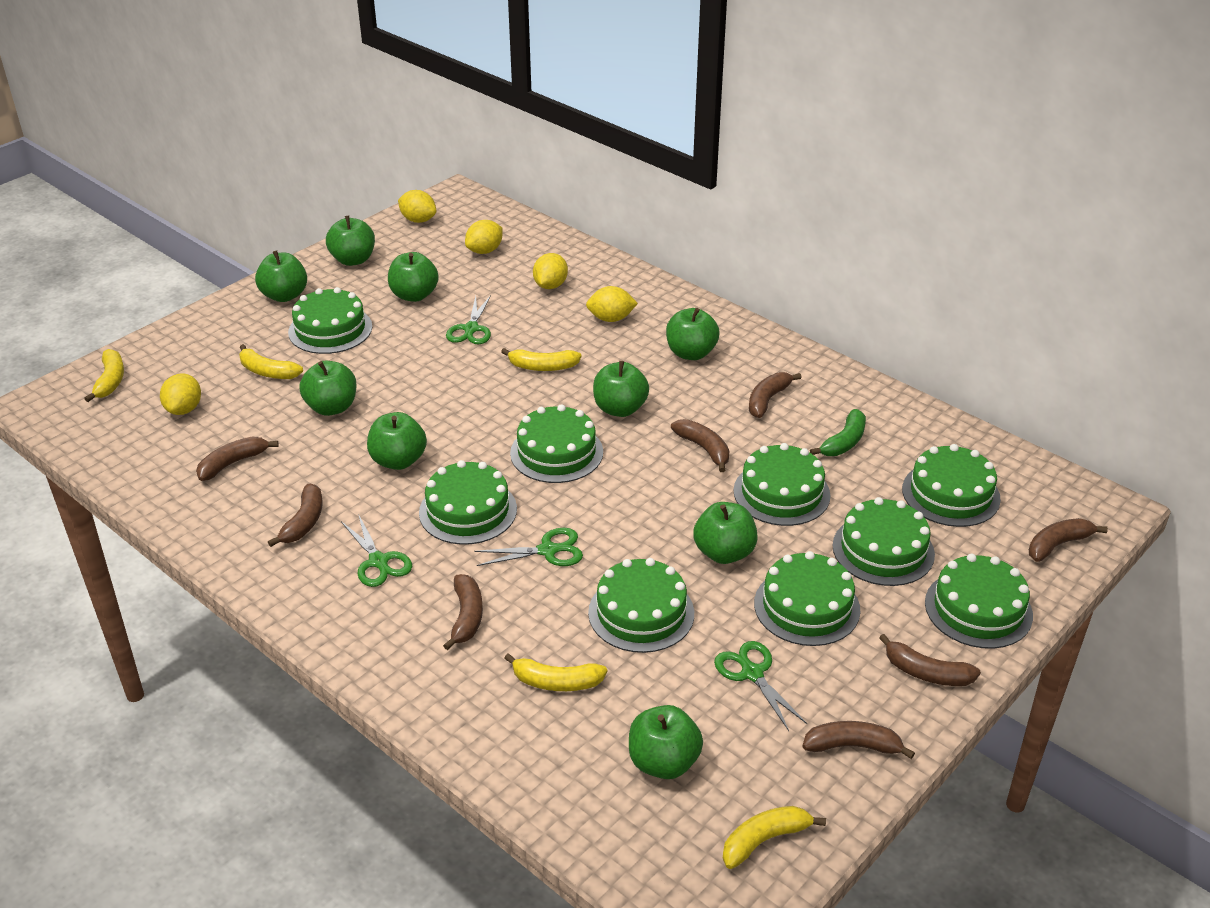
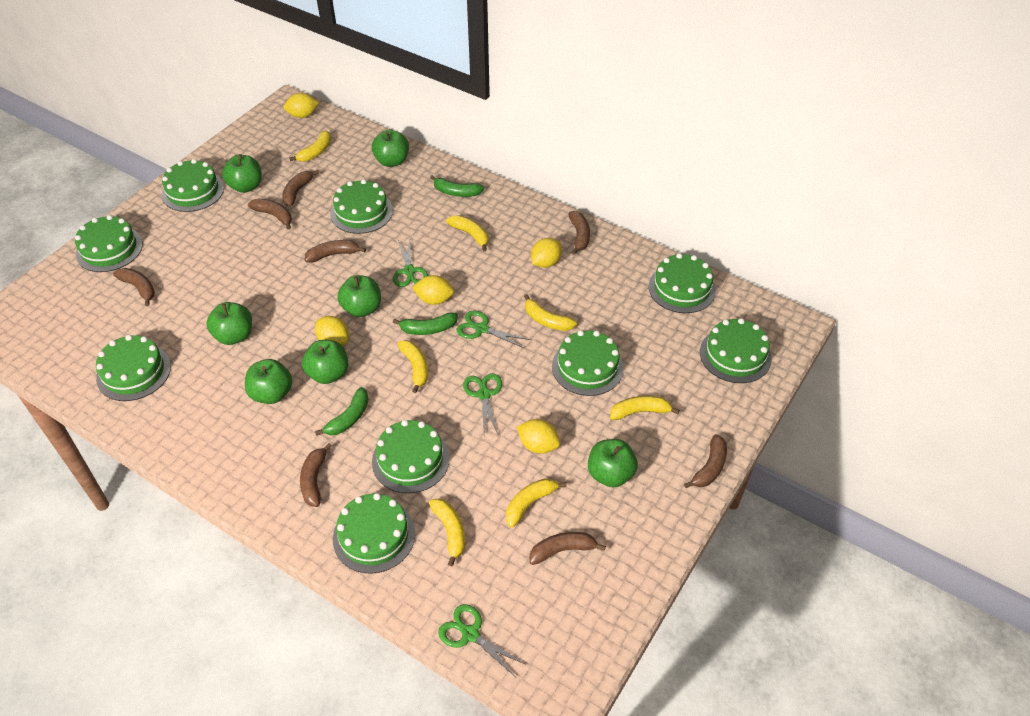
green apple: 9 -> 7
green banana: 1 -> 3
yellow banana: 5 -> 7

